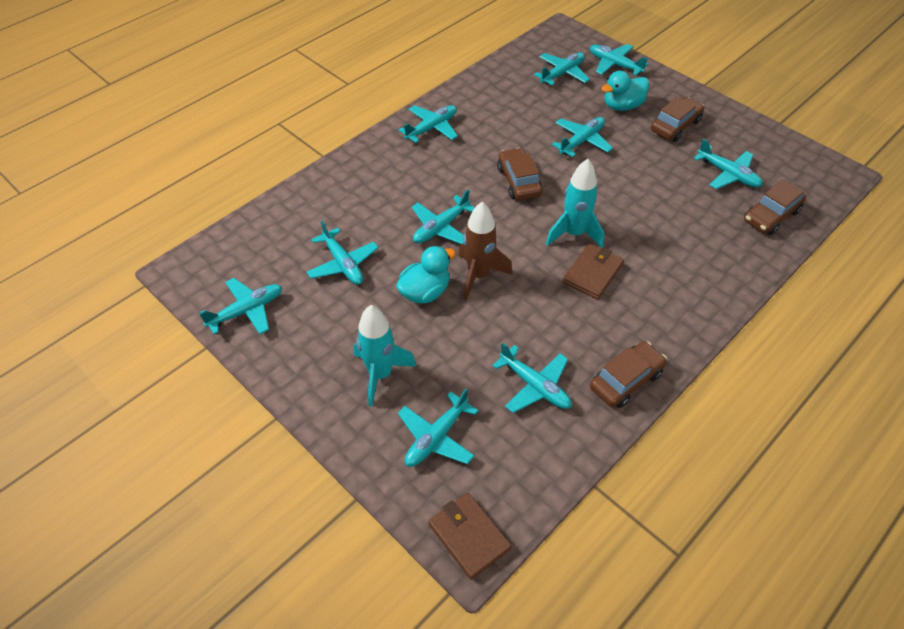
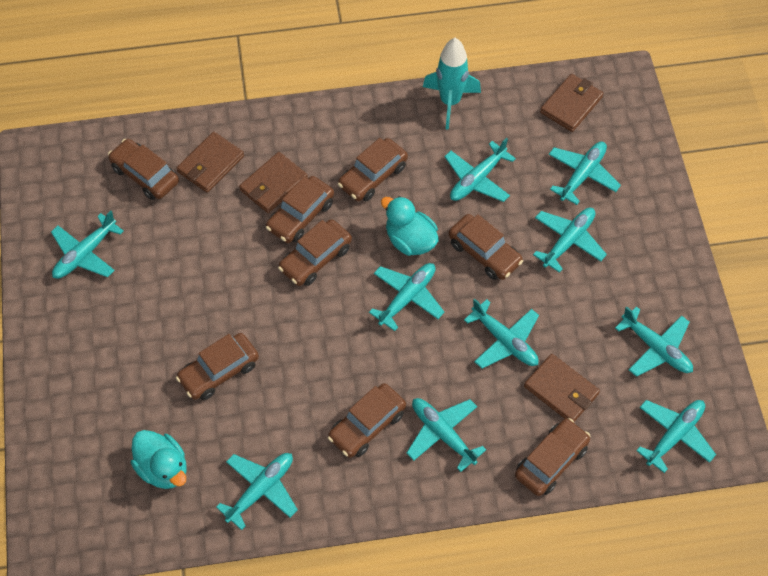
brown car: 4 -> 8
brown rocket: 1 -> 0
brown wallet: 2 -> 4
turquoise rocket: 2 -> 1

